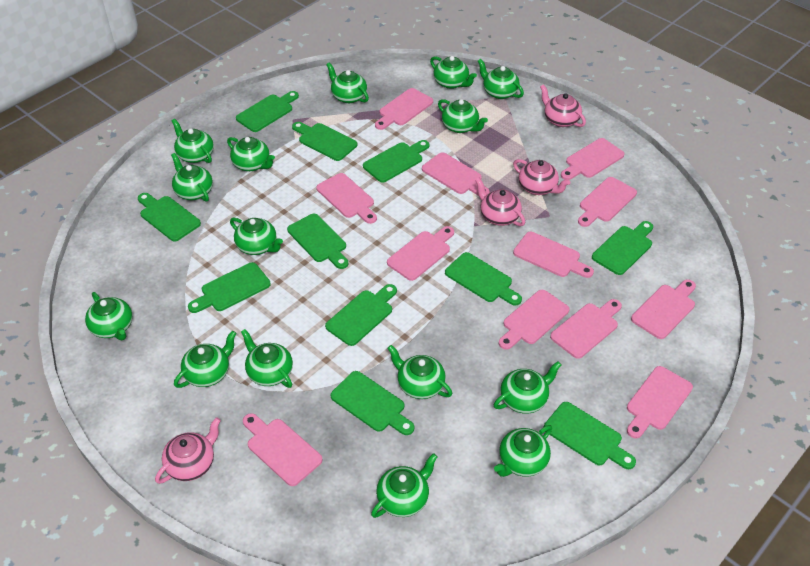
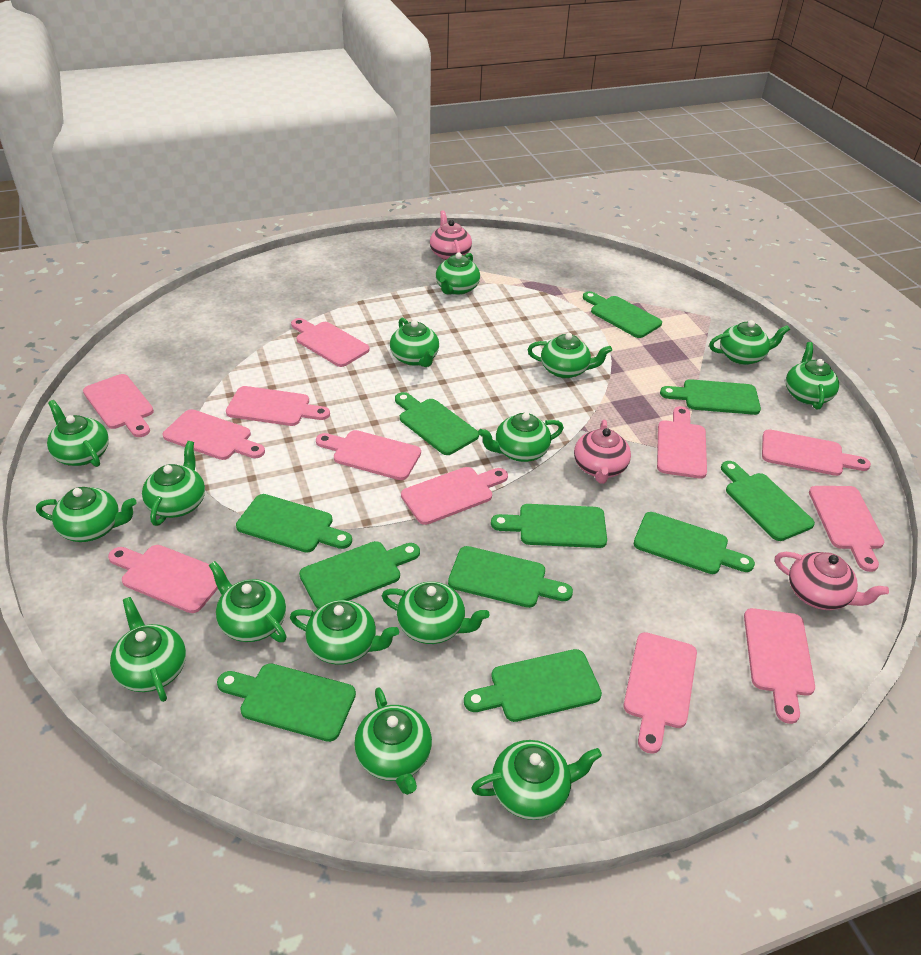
pink teapot: 4 -> 3

